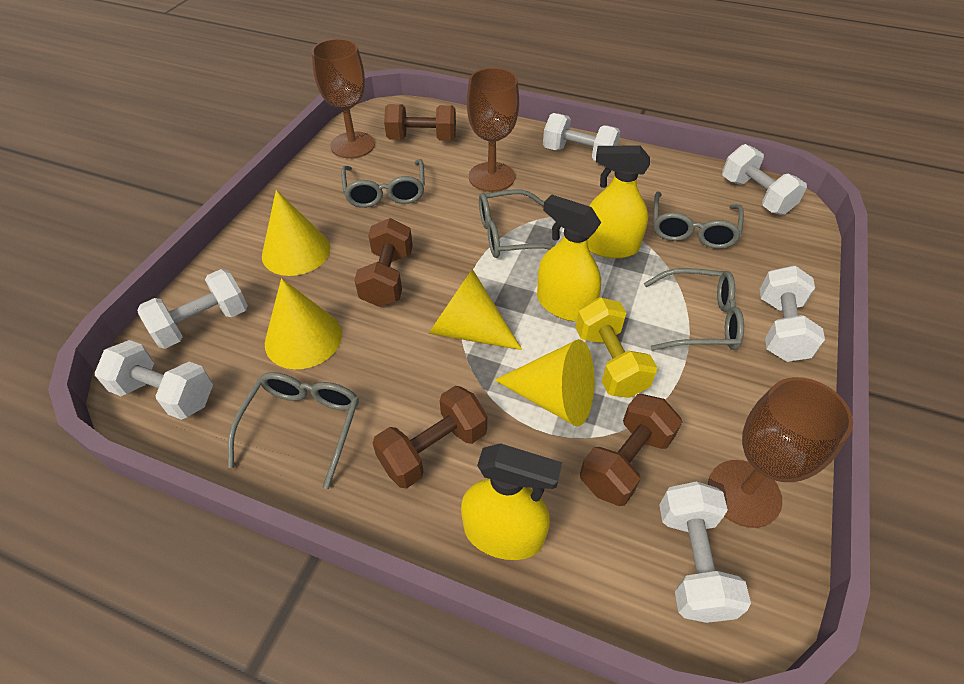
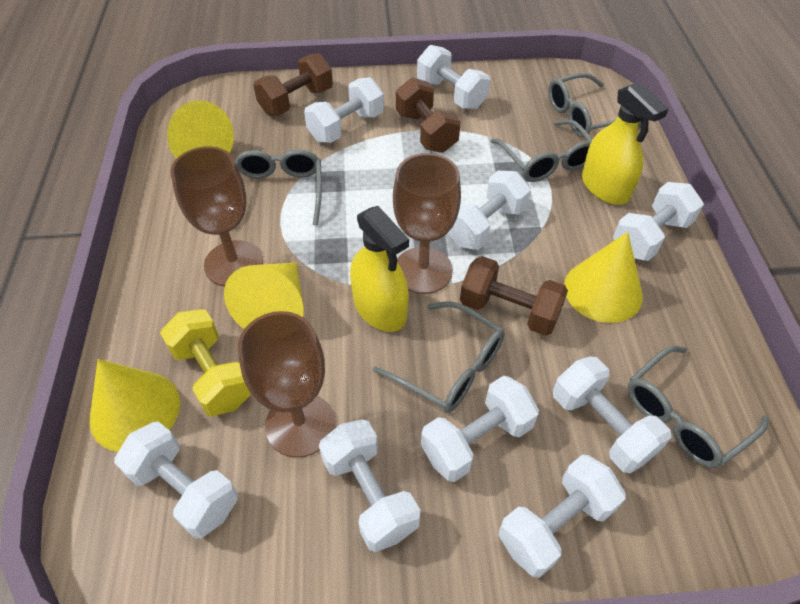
brown dumbbell: 4 -> 3
white dumbbell: 6 -> 9
yellow spray bottle: 3 -> 2

